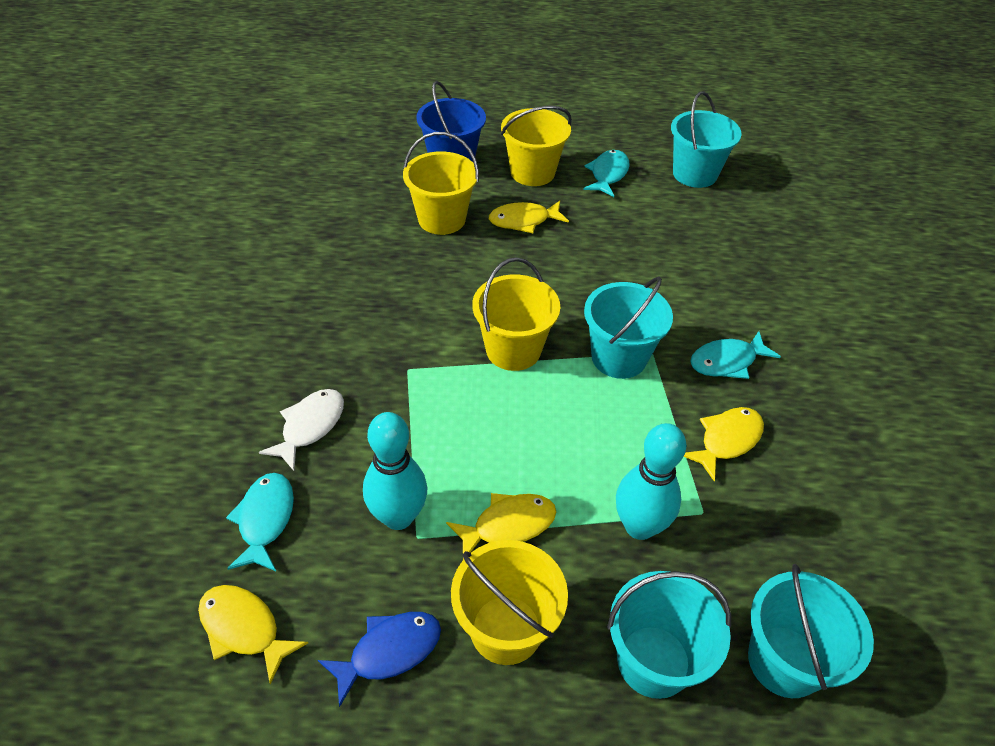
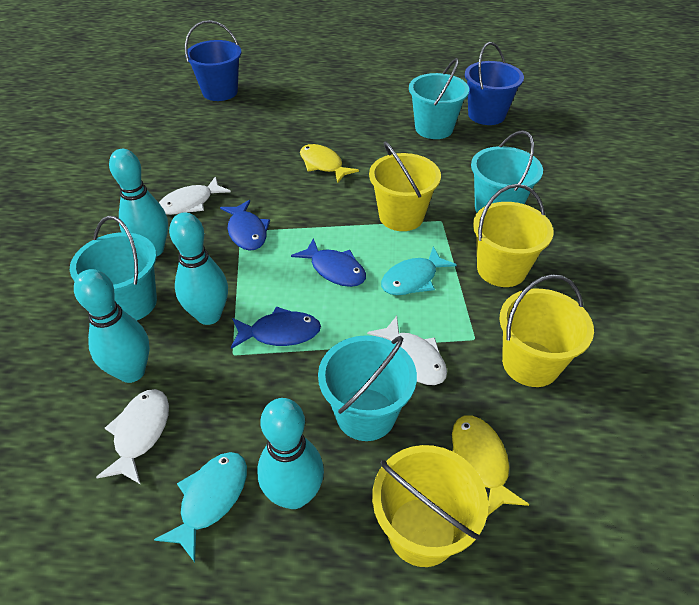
blue bucket: 1 -> 2
blue fish: 1 -> 3
turquoise bowling pin: 2 -> 4
turquoise fish: 3 -> 2
white fish: 1 -> 3
yellow fish: 4 -> 2

